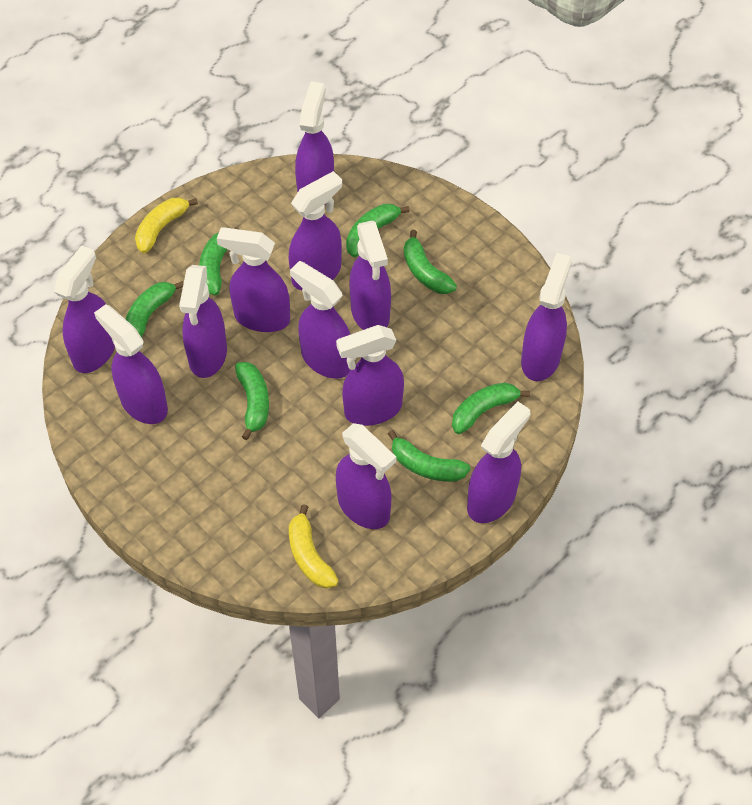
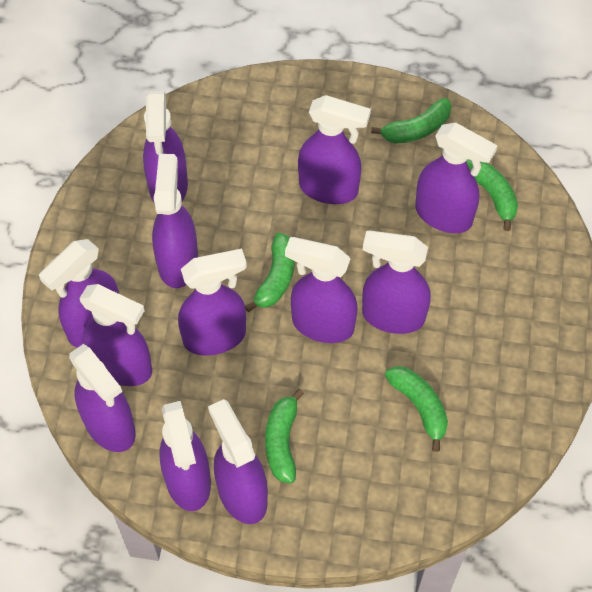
green banana: 7 -> 5
yellow banana: 2 -> 0

